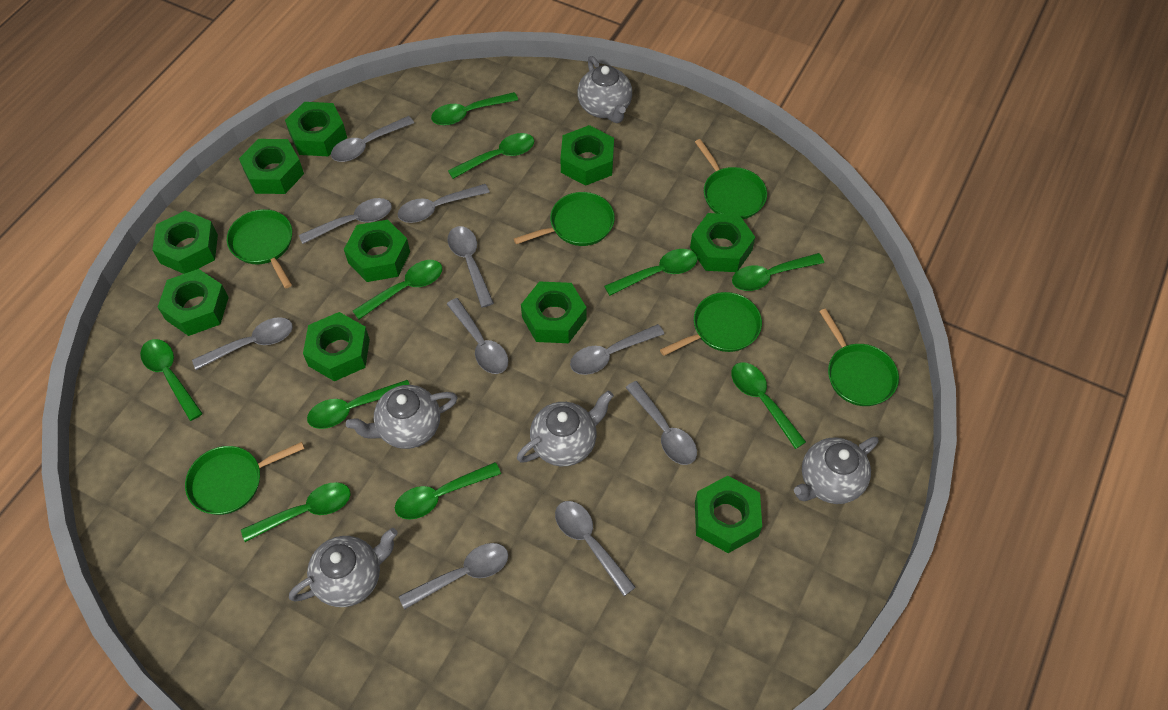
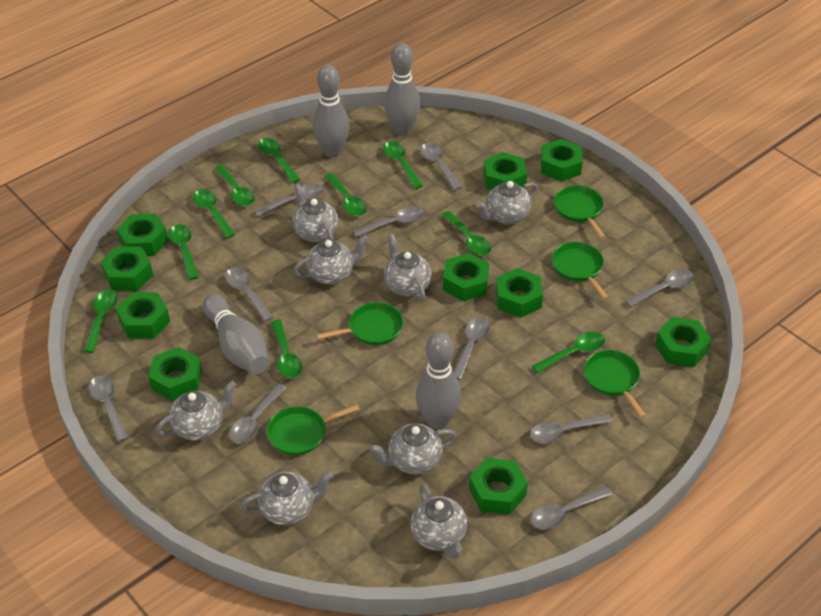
green pan: 6 -> 5
grey bowling pin: 0 -> 4
grey teapot: 5 -> 8

